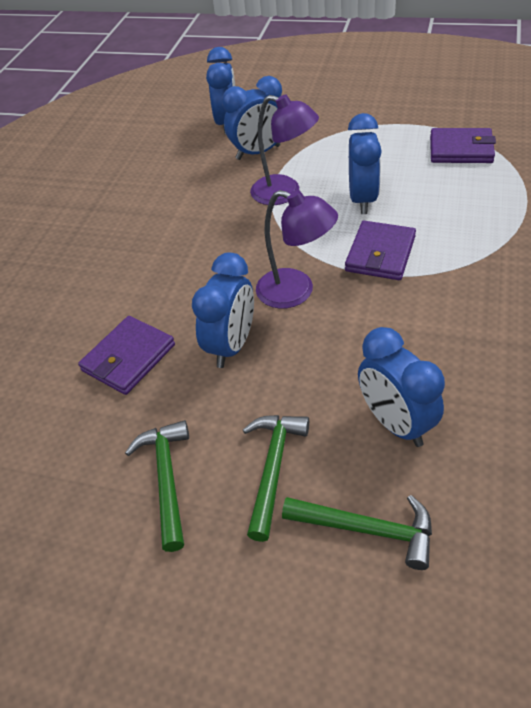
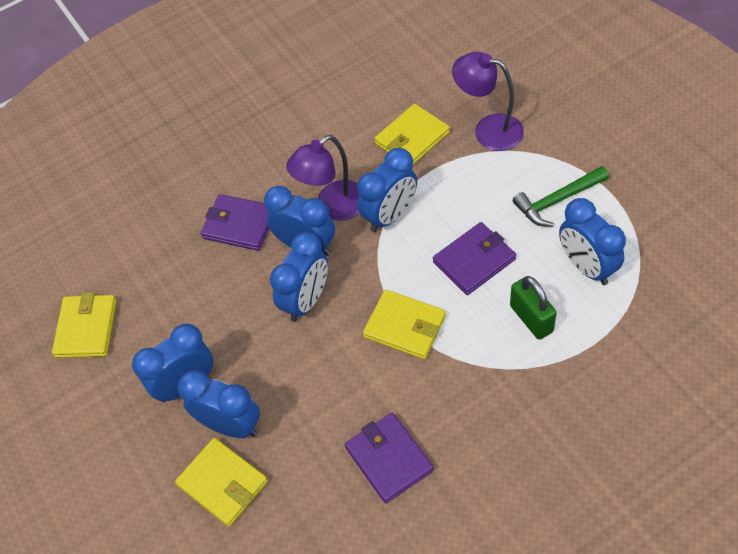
blue clock: 5 -> 6
green hammer: 3 -> 1
green padlock: 0 -> 1
yellow wallet: 0 -> 4

